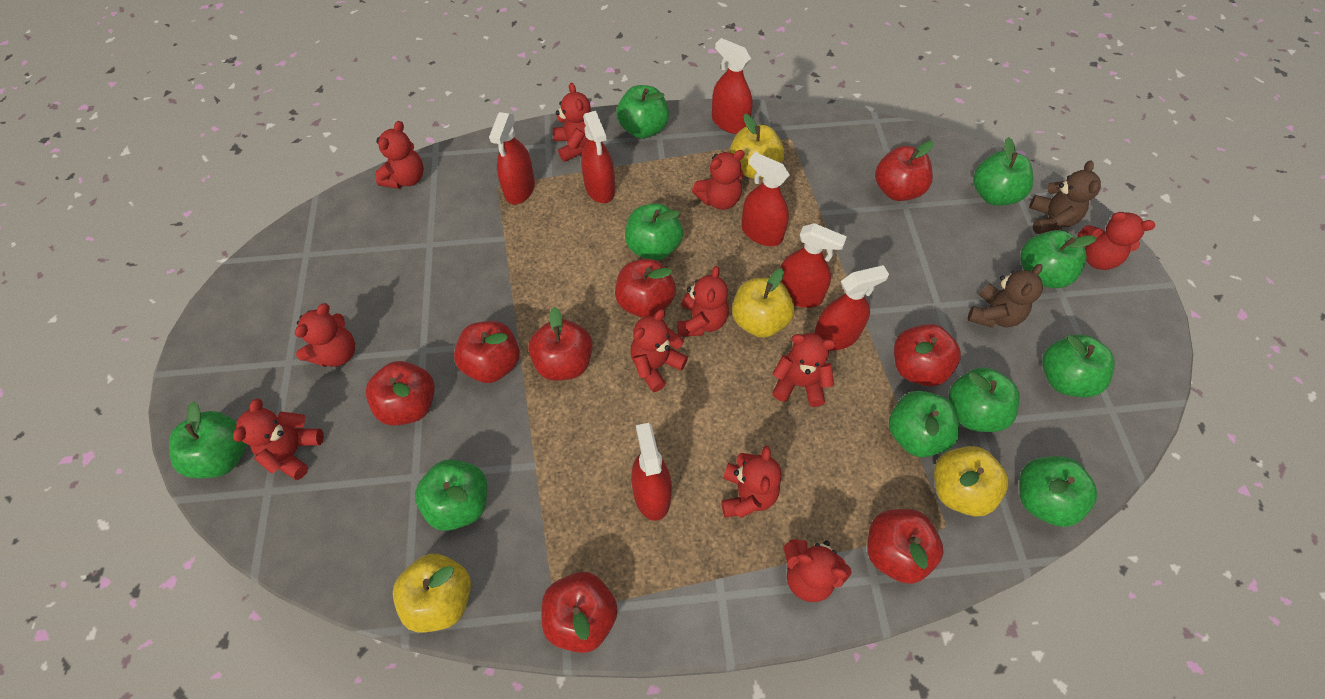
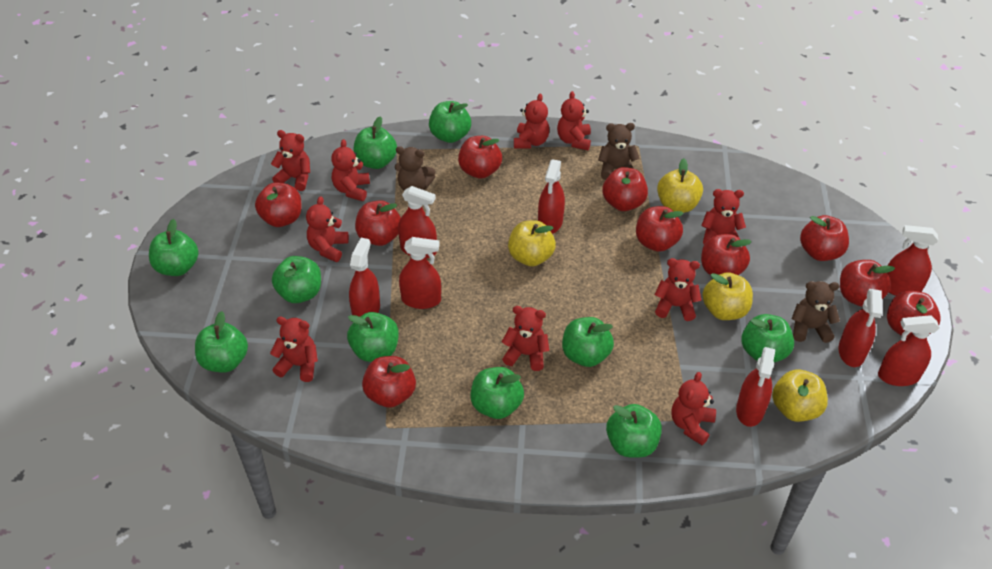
brown teddy bear: 2 -> 3
red apple: 8 -> 10
red spray bottle: 7 -> 8
red teddy bear: 11 -> 10

